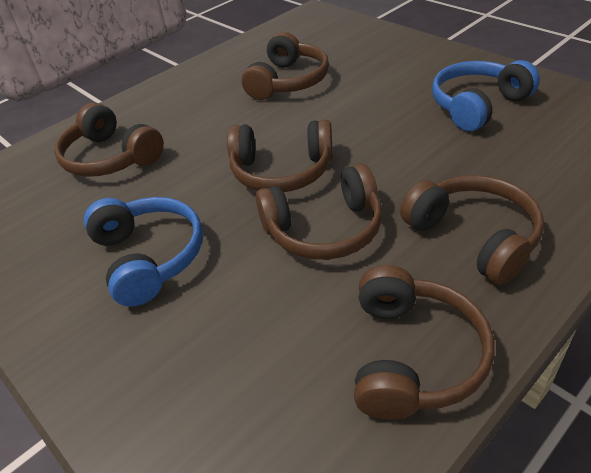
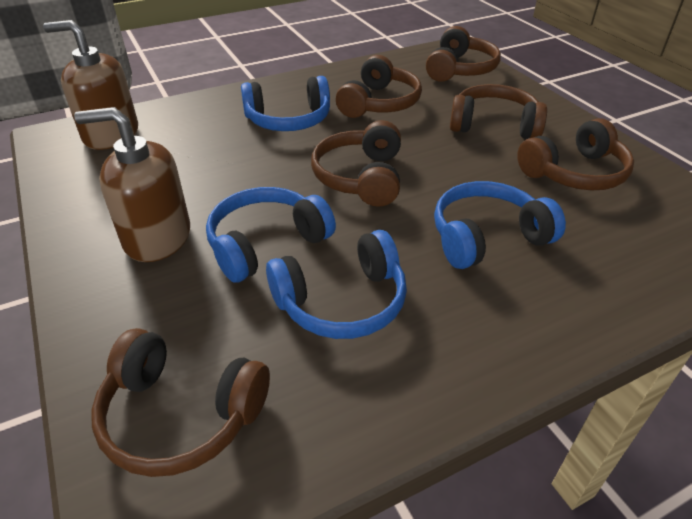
blue headphones: 2 -> 4
brown soap dispenser: 0 -> 2

